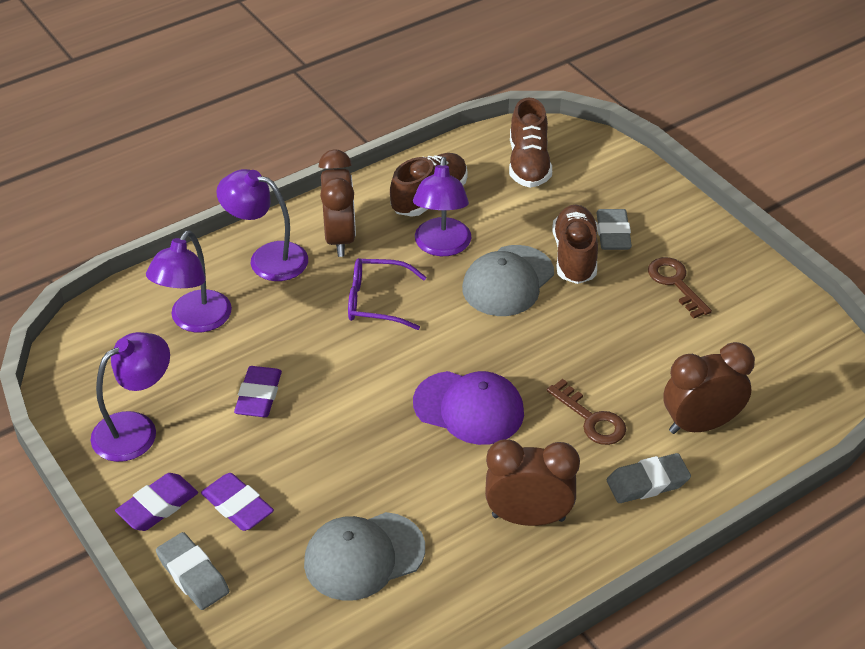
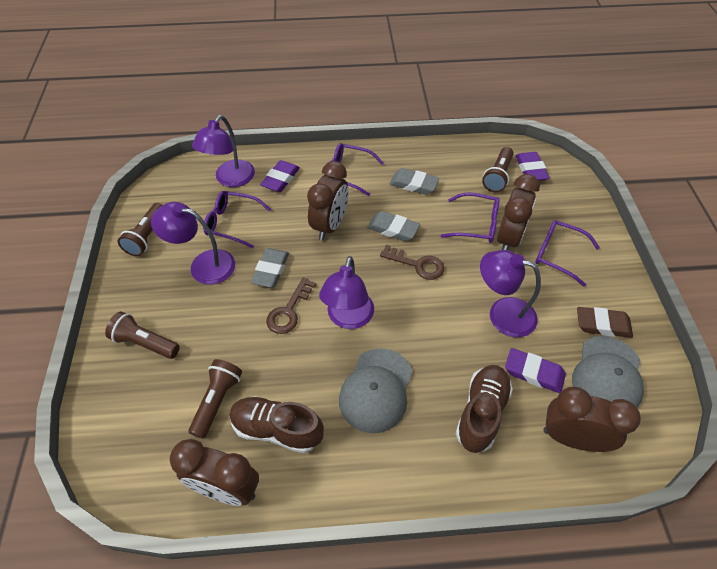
brown clock: 3 -> 4
brown eraser: 0 -> 1
brown flashlight: 0 -> 4
brown shoe: 3 -> 2
purple cap: 1 -> 0
purple glasses: 1 -> 4

